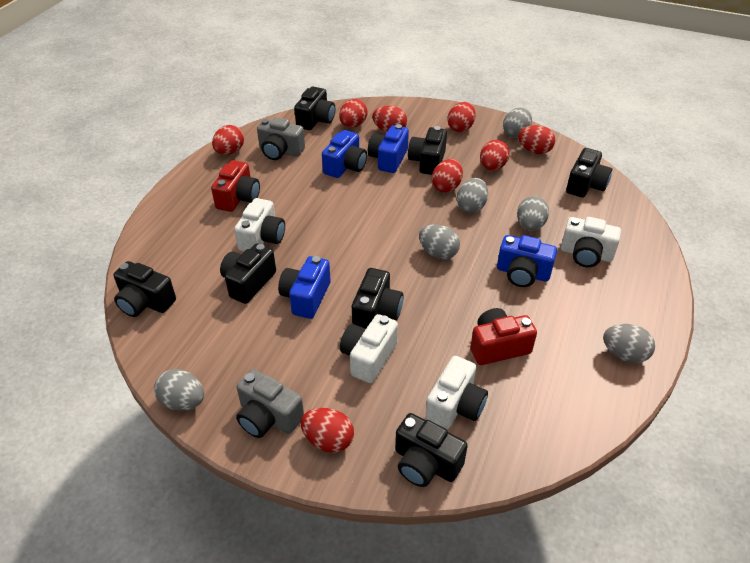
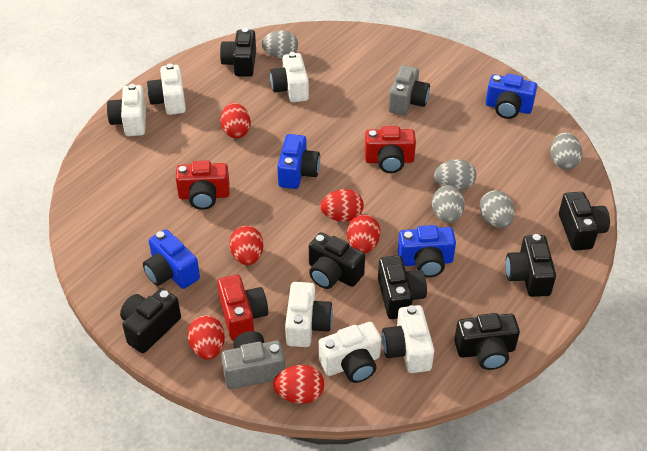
grey egg: 6 -> 5
red camera: 2 -> 3
red egg: 8 -> 6
white camera: 4 -> 6

